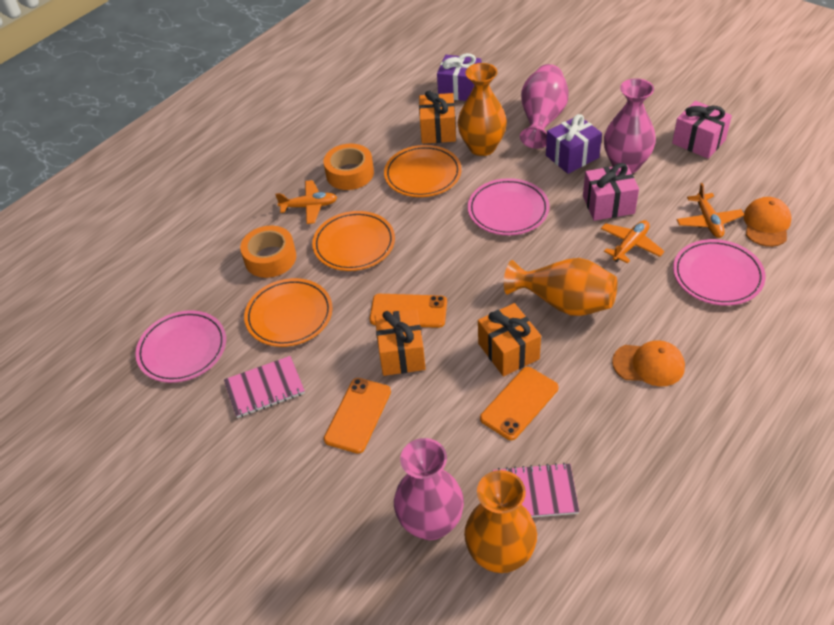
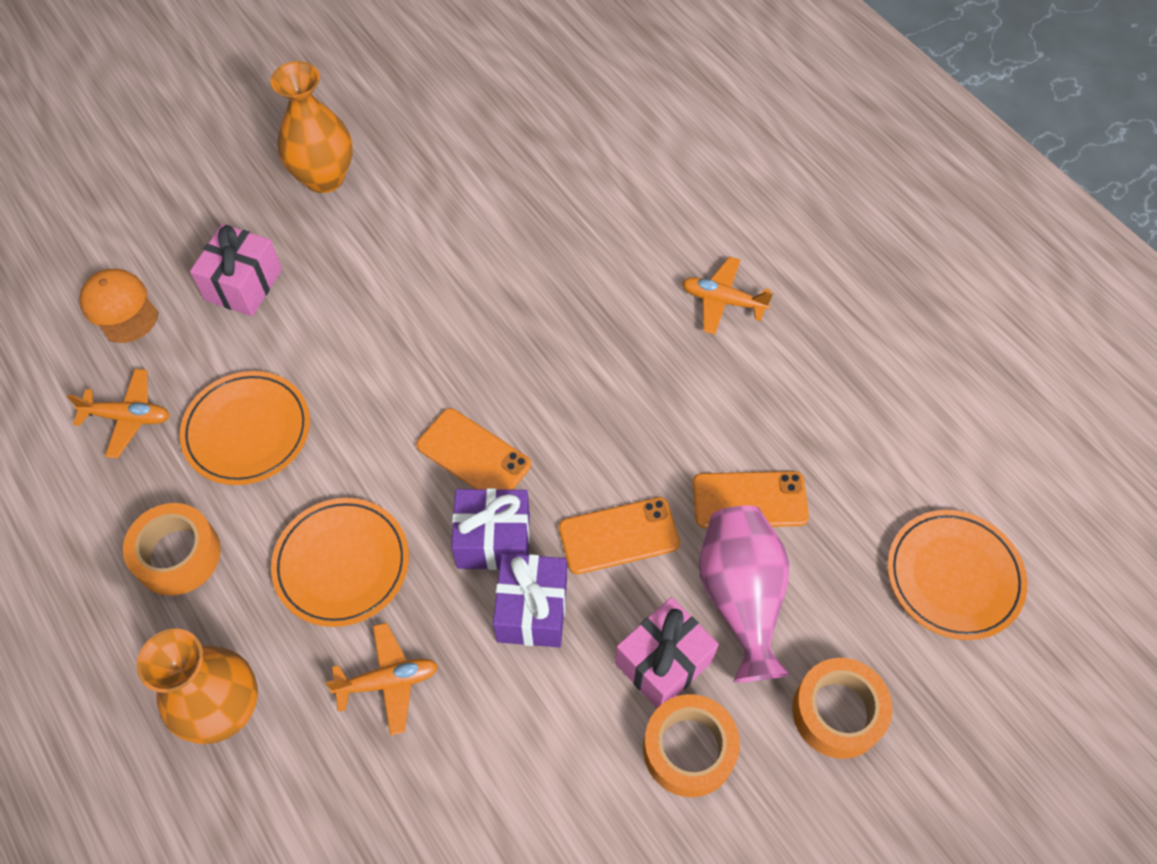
orange cap: 2 -> 1
orange gift: 3 -> 0
orange tape: 2 -> 3
orange vase: 3 -> 2
pink notebook: 2 -> 0
pink plate: 3 -> 0
pink vase: 3 -> 1

